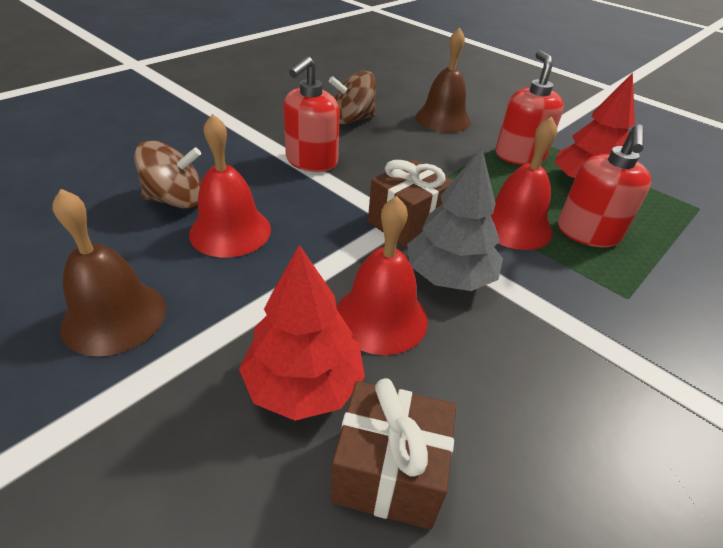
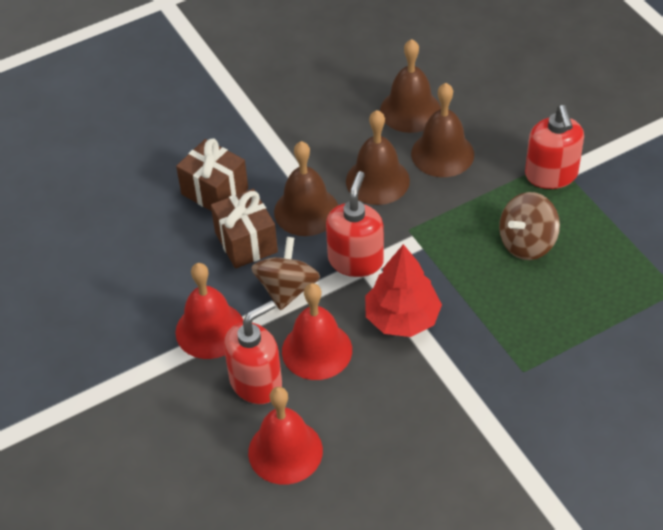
brown bell: 2 -> 4
grey tree: 1 -> 0
red tree: 2 -> 1

